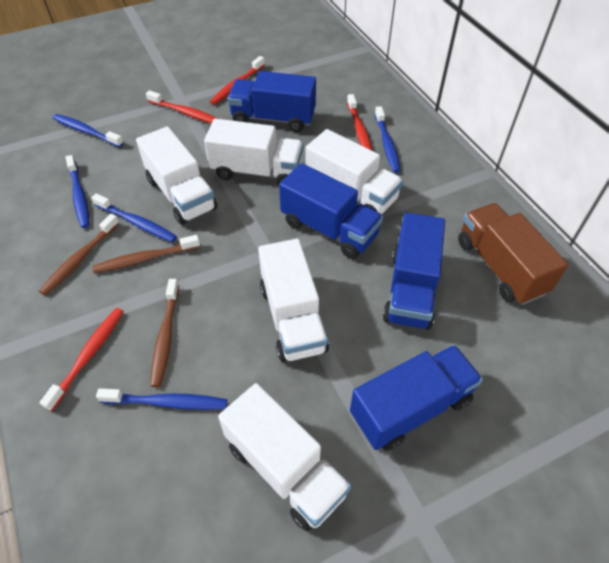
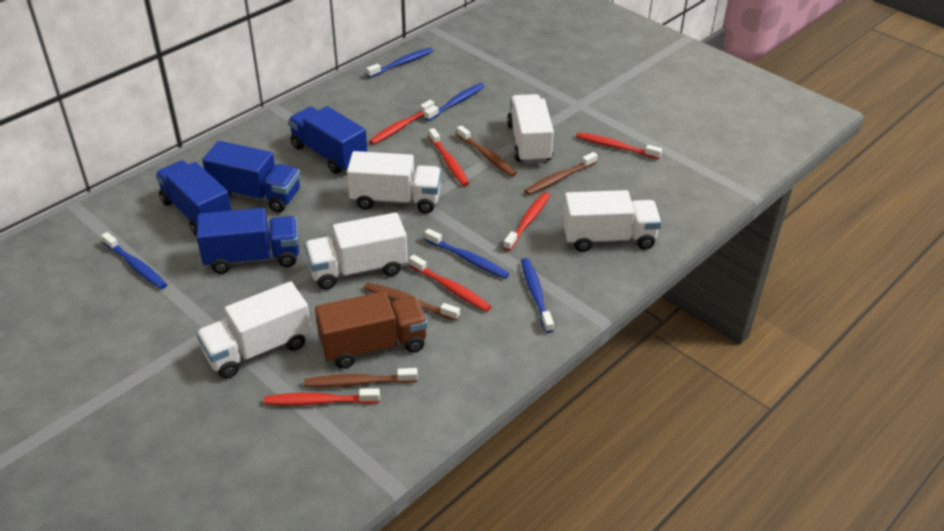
brown toothbrush: 3 -> 4
red toothbrush: 4 -> 6

